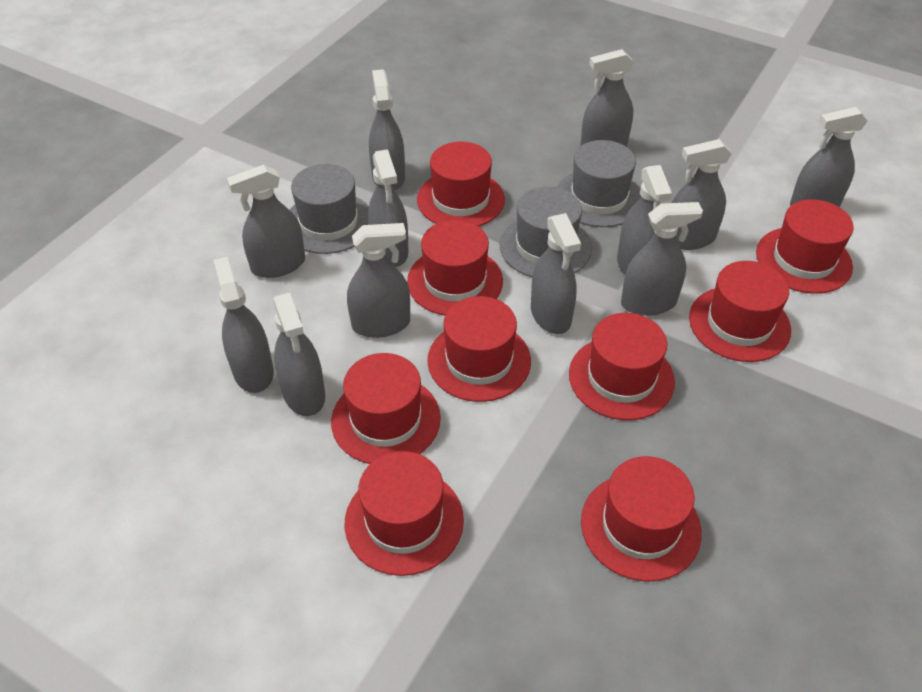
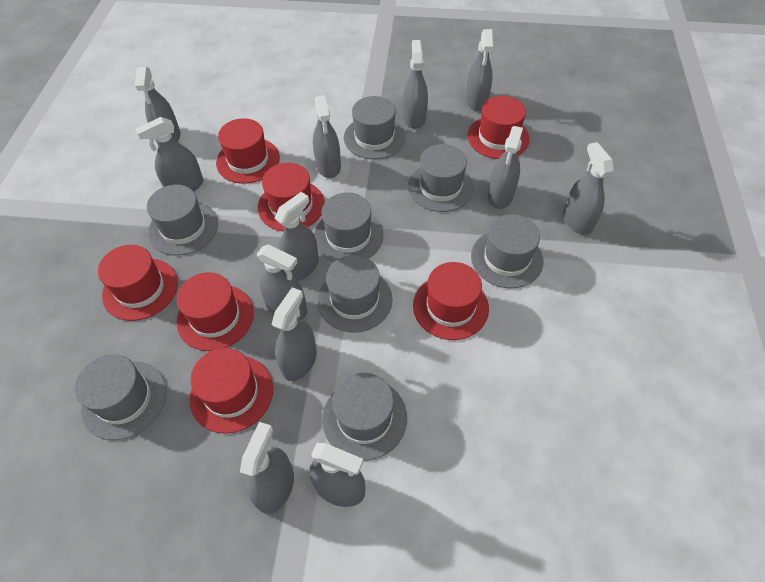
grey hat: 3 -> 8
red hat: 9 -> 7

